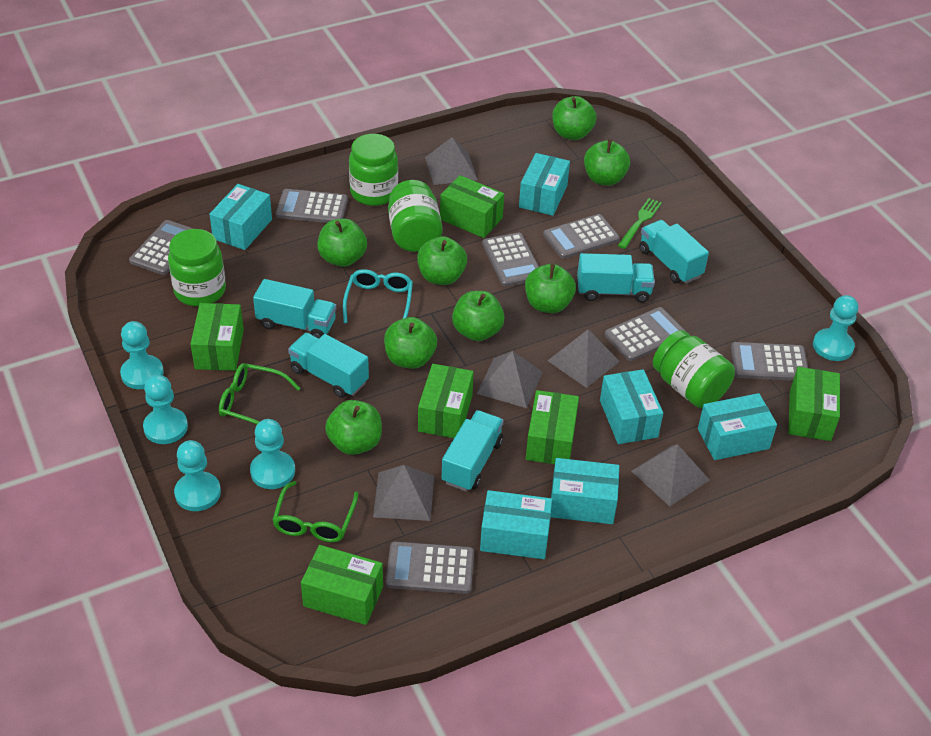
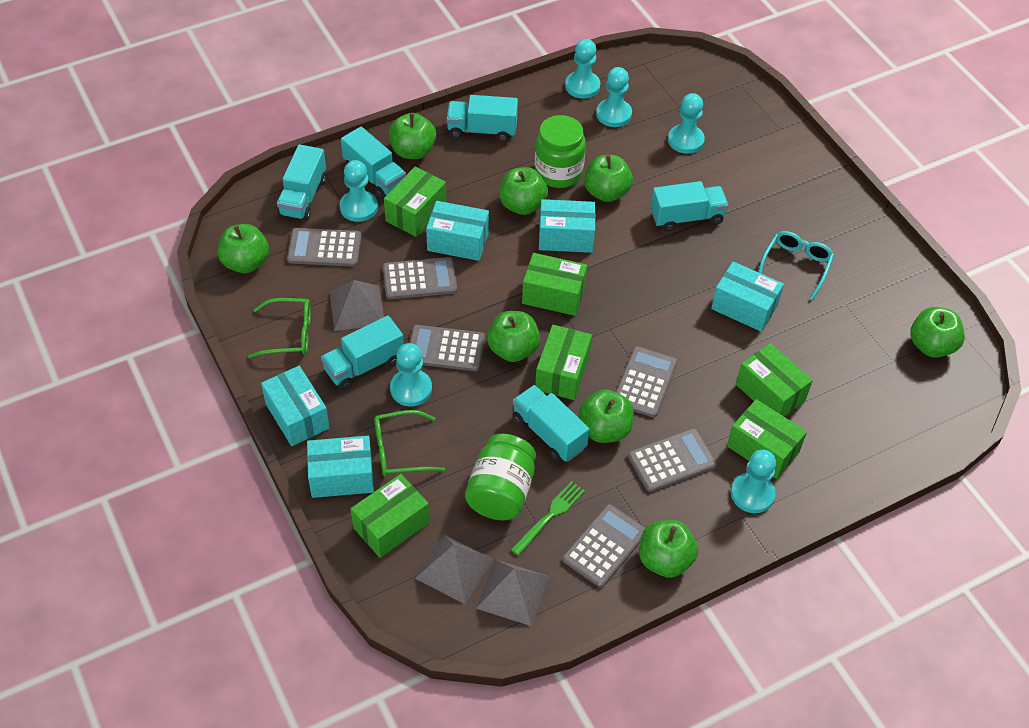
green jar: 4 -> 2
grey calculator: 7 -> 6
grey pyramid: 5 -> 3
turquoise box: 6 -> 5
turquoise pawn: 5 -> 6
turquoise truck: 5 -> 6

